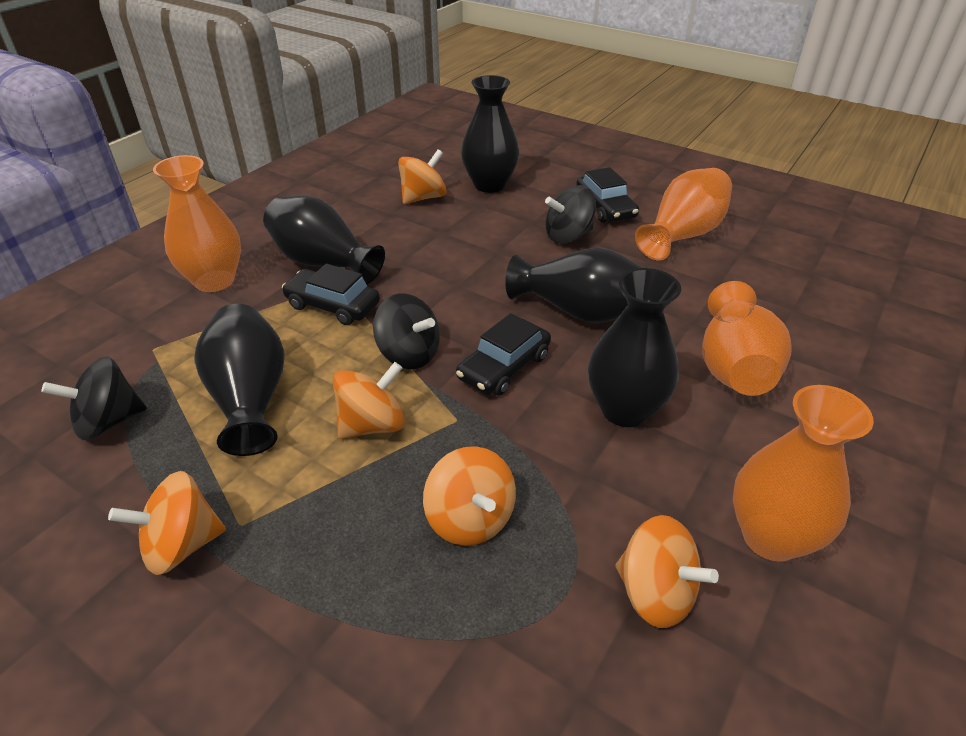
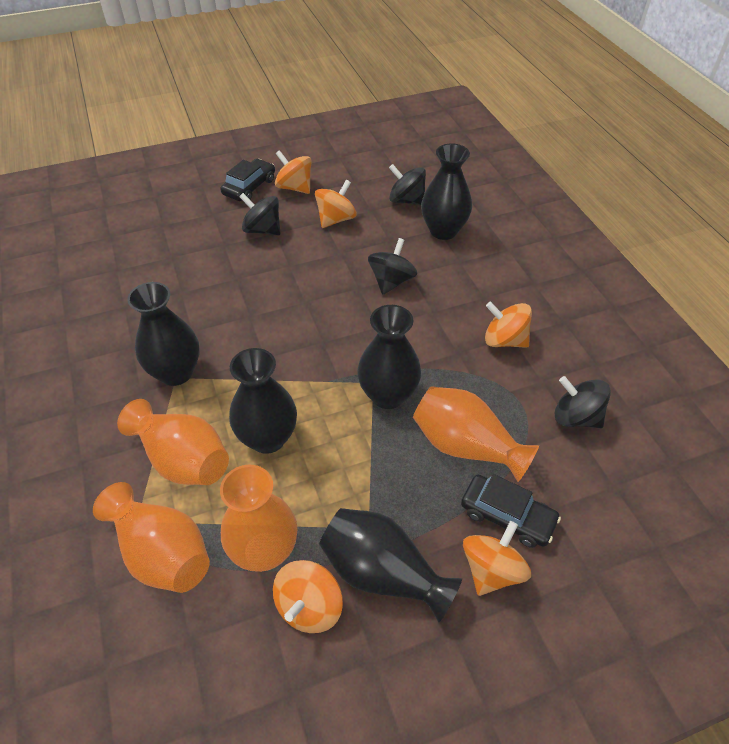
black car: 3 -> 2
black spinning top: 3 -> 4

